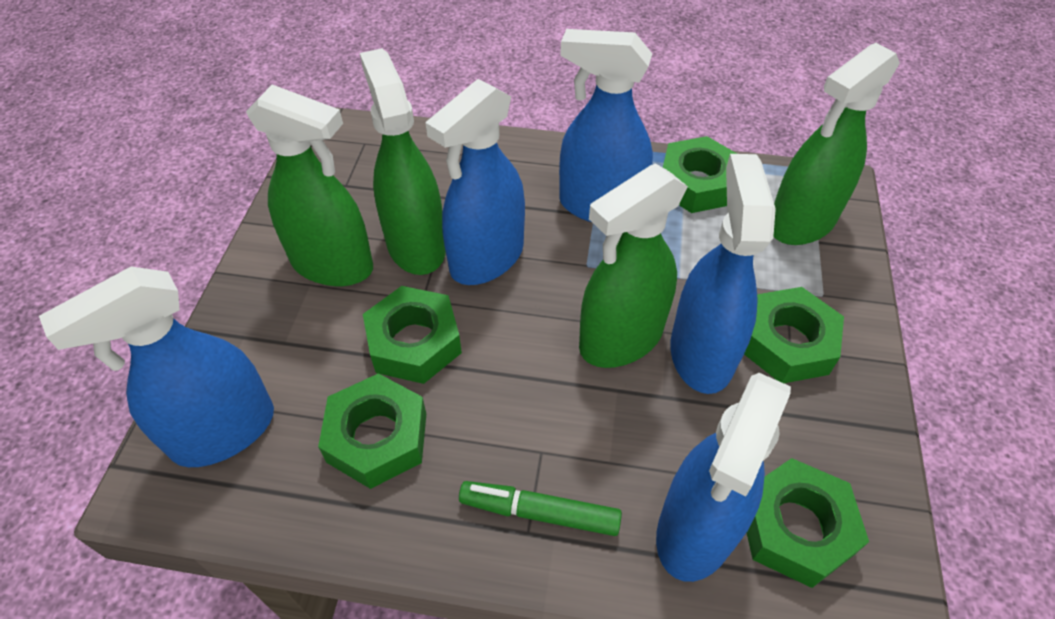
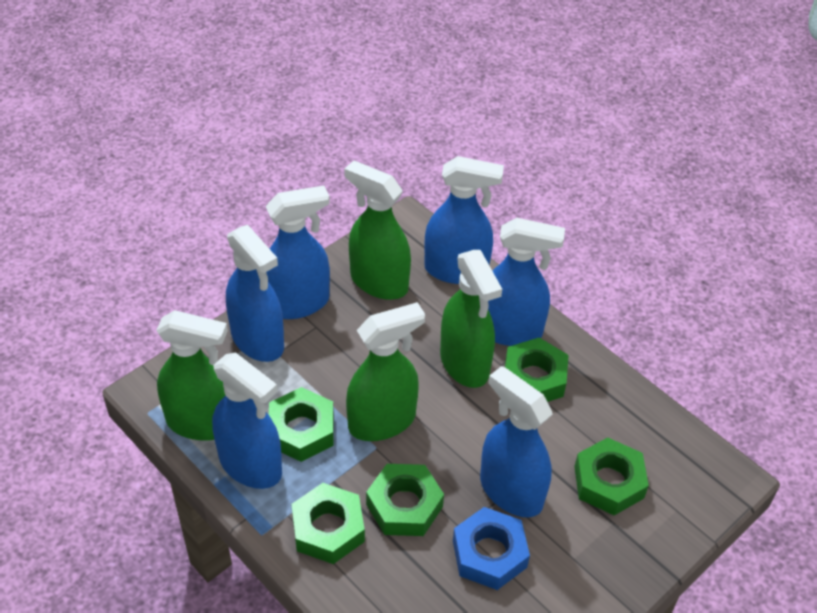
blue nut: 0 -> 1
blue spray bottle: 5 -> 6
green marker: 1 -> 0

